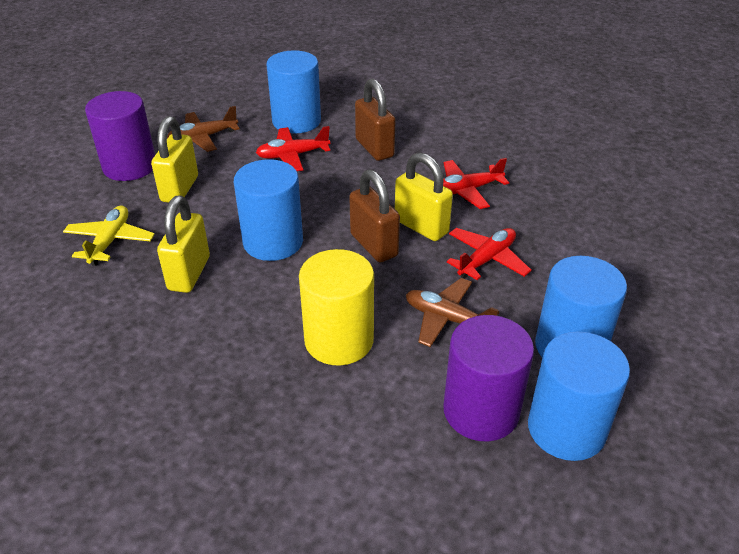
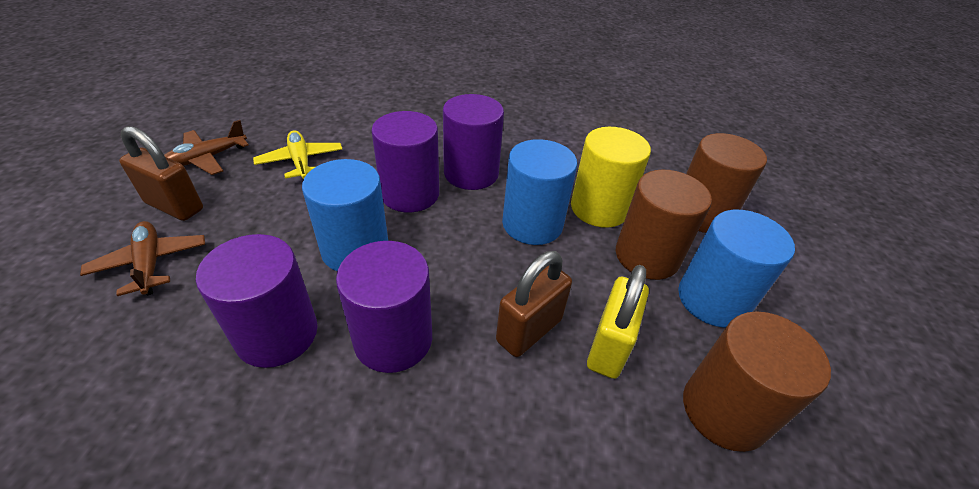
blue cylinder: 4 -> 3
brown cylinder: 0 -> 3
purple cylinder: 2 -> 4
red plane: 3 -> 0
yellow padlock: 3 -> 1

